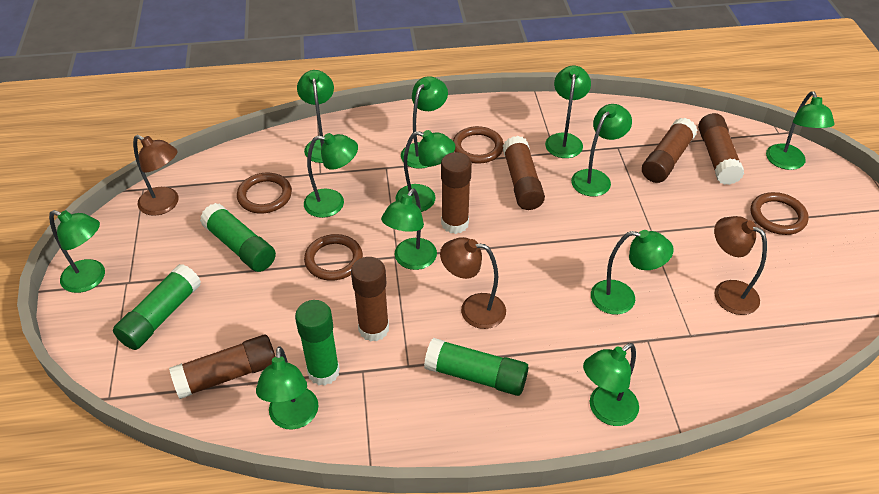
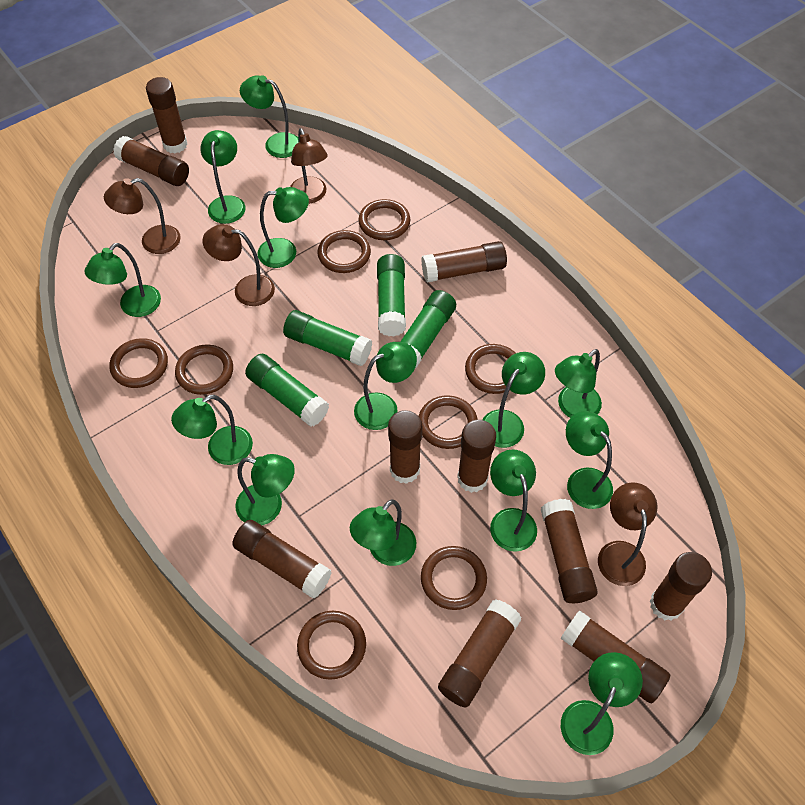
brown glue stick: 6 -> 10
brown lamp: 3 -> 4
brown ring: 4 -> 8
green lamp: 12 -> 13

